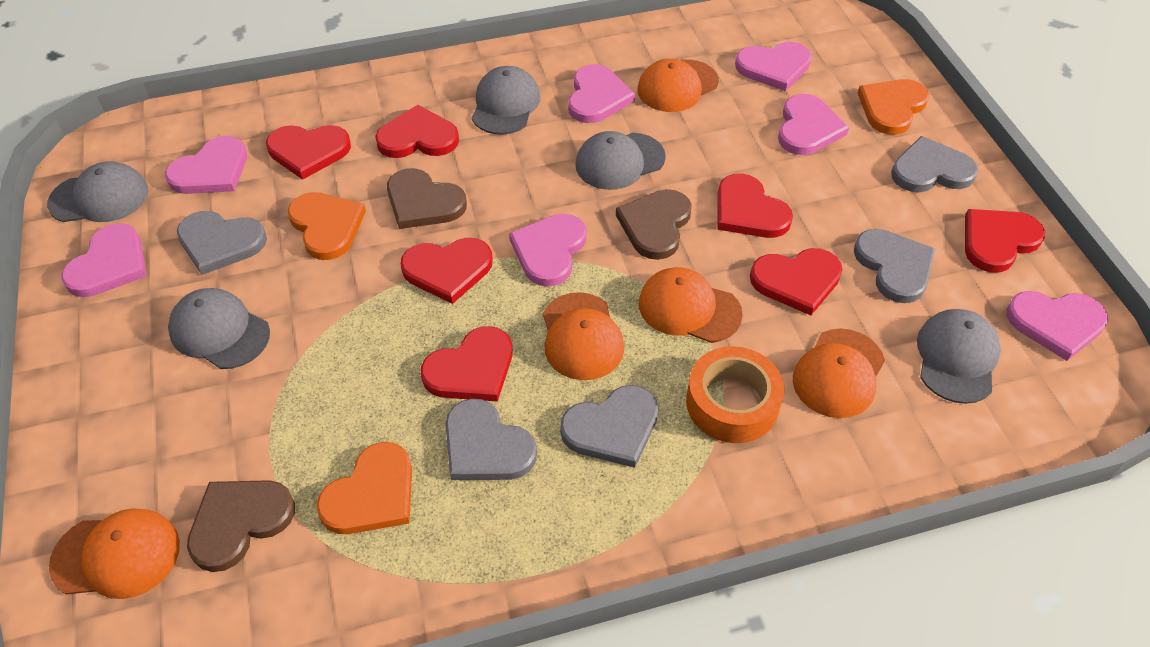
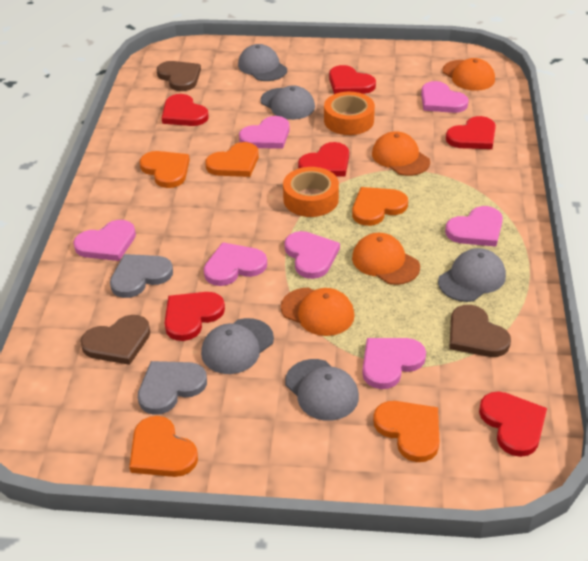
grey heart: 5 -> 2
orange cap: 5 -> 4
orange heart: 3 -> 5
orange tape: 1 -> 2
red heart: 7 -> 6

